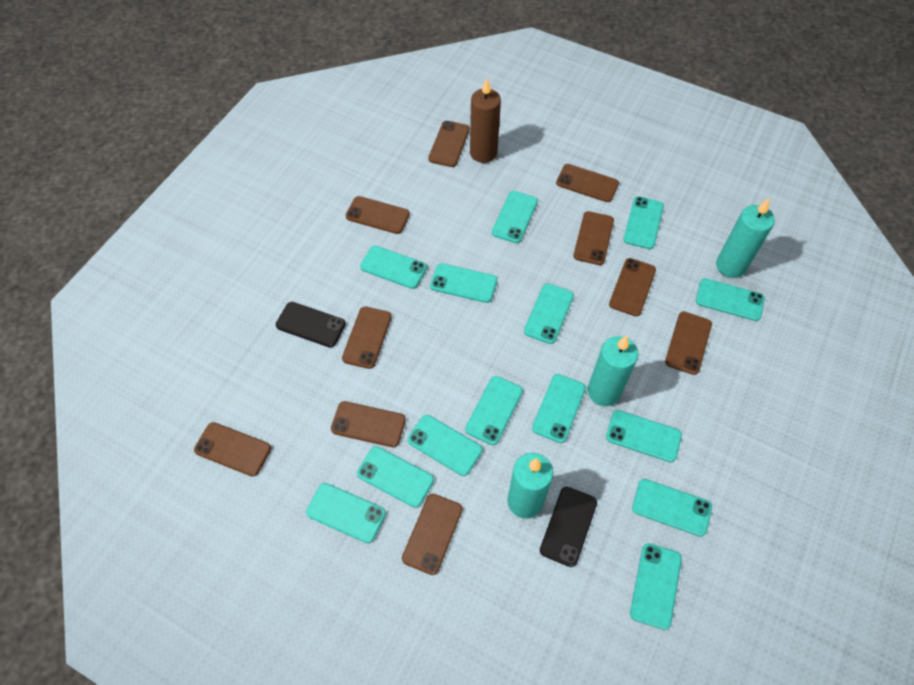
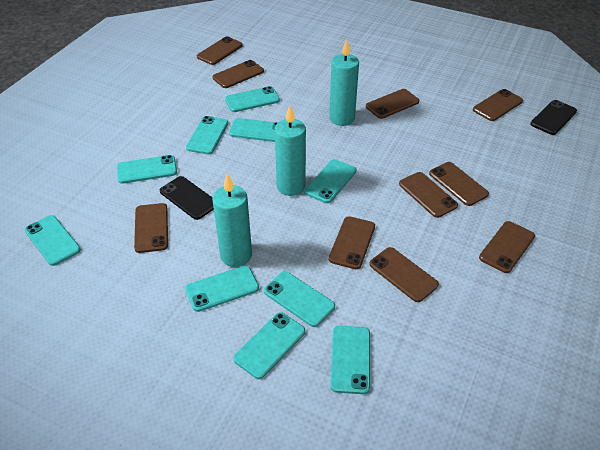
brown candle: 1 -> 0
turquoise phone: 14 -> 10

